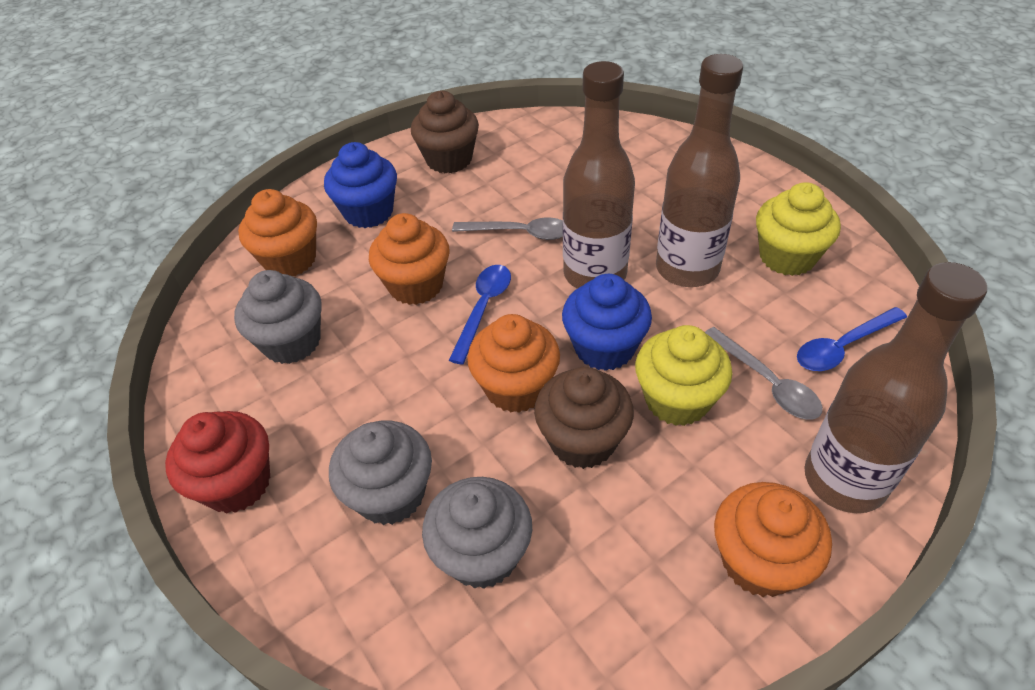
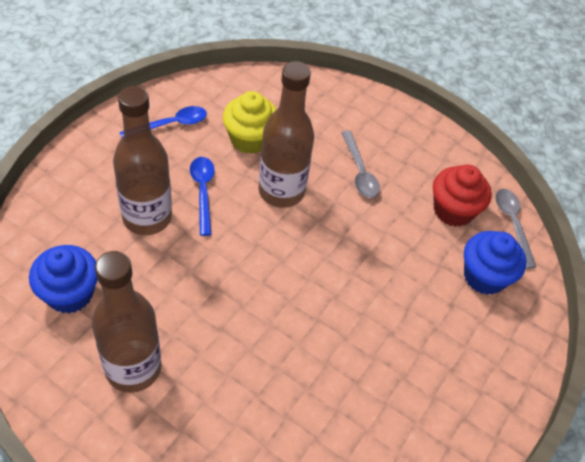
brown cupcake: 2 -> 0
grey cupcake: 3 -> 0
orange cupcake: 4 -> 0
yellow cupcake: 2 -> 1

